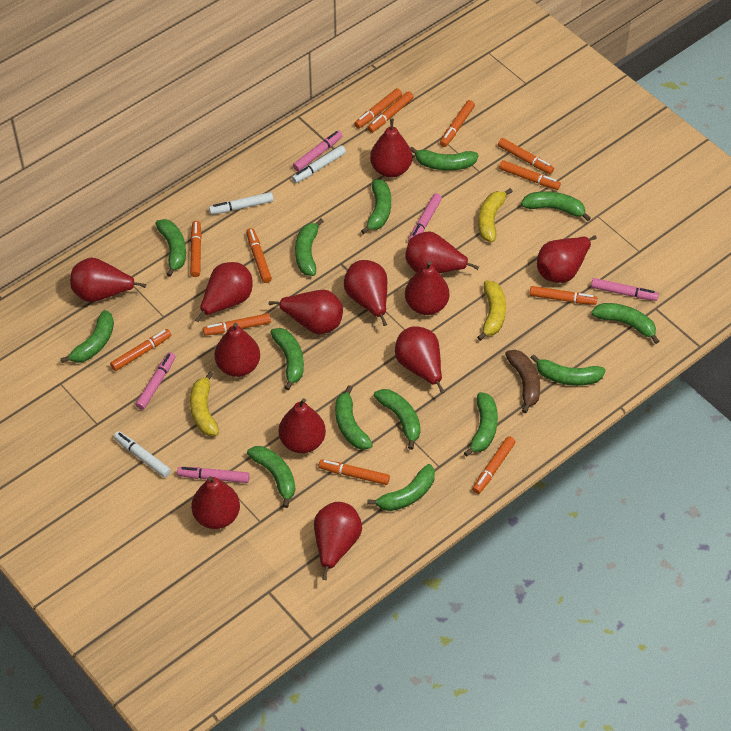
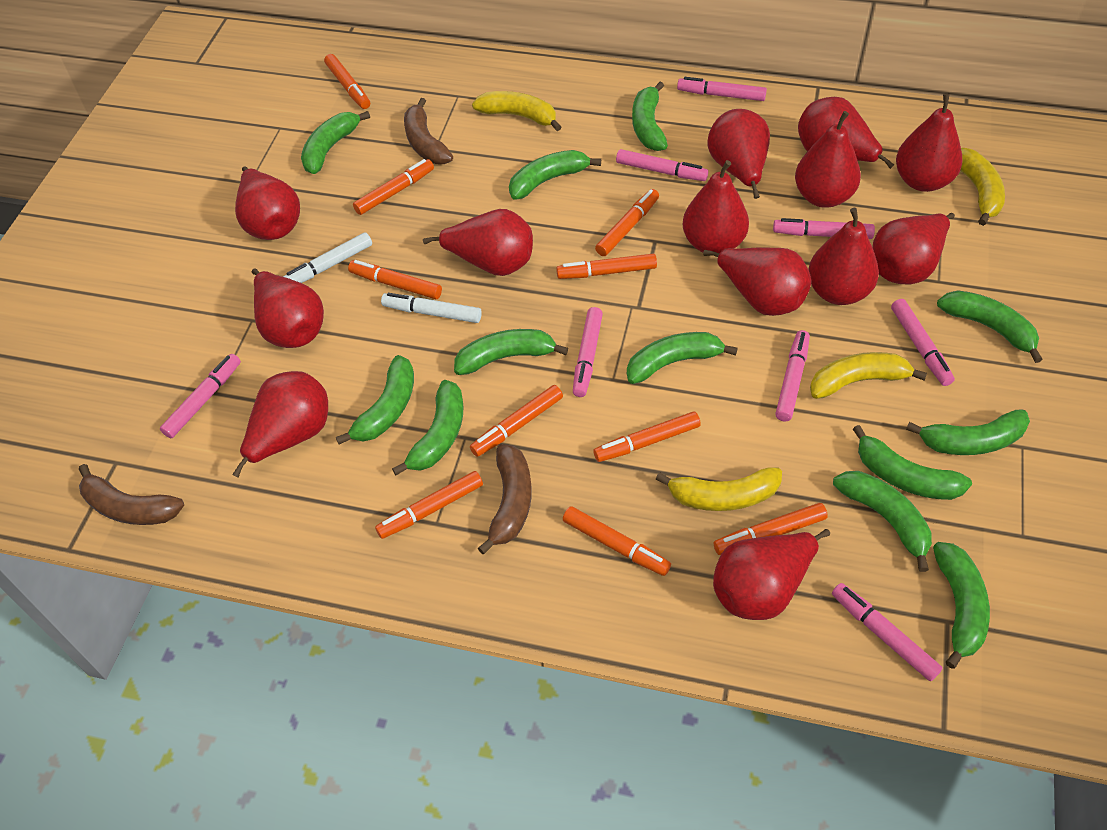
brown banana: 1 -> 3
green banana: 14 -> 12
orange marker: 12 -> 10
pink marker: 5 -> 8
white marker: 3 -> 2
yellow banana: 3 -> 4

